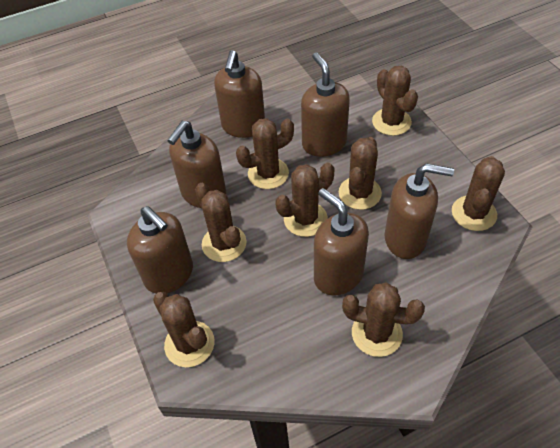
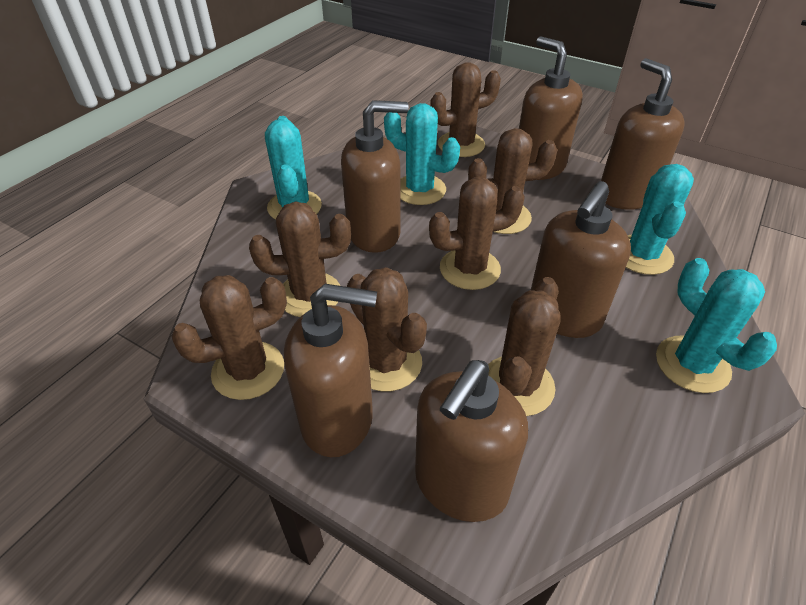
brown cactus: 8 -> 7
turquoise cactus: 0 -> 4

